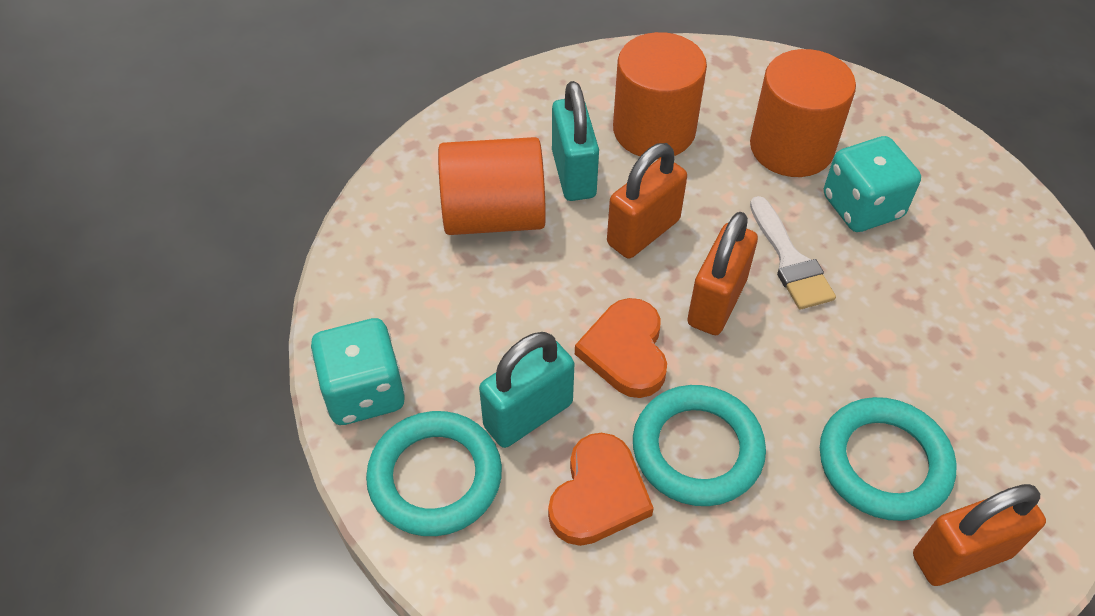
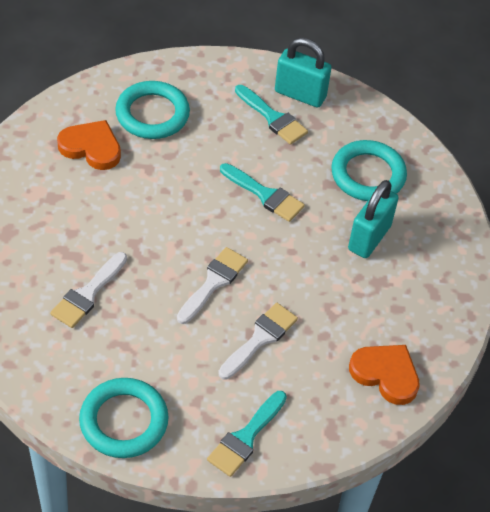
orange cylinder: 3 -> 0
orange padlock: 3 -> 0
turquoise brush: 0 -> 3
turquoise dice: 2 -> 0
white brush: 1 -> 3

